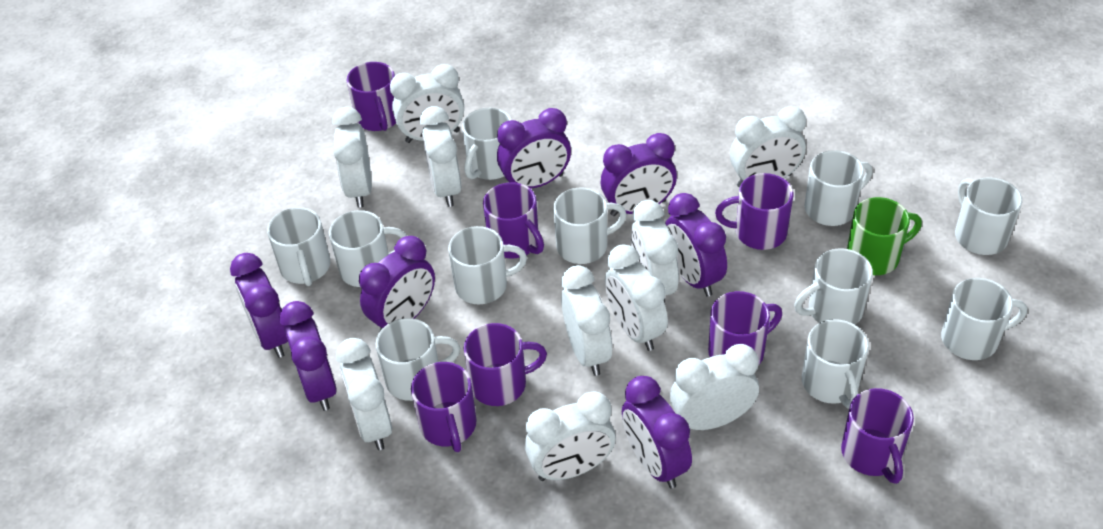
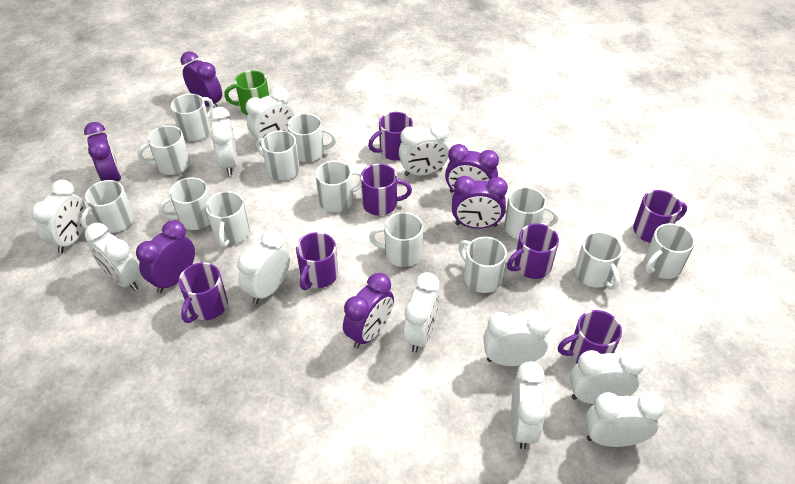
purple clock: 7 -> 6
white clock: 10 -> 11
white mug: 11 -> 13

